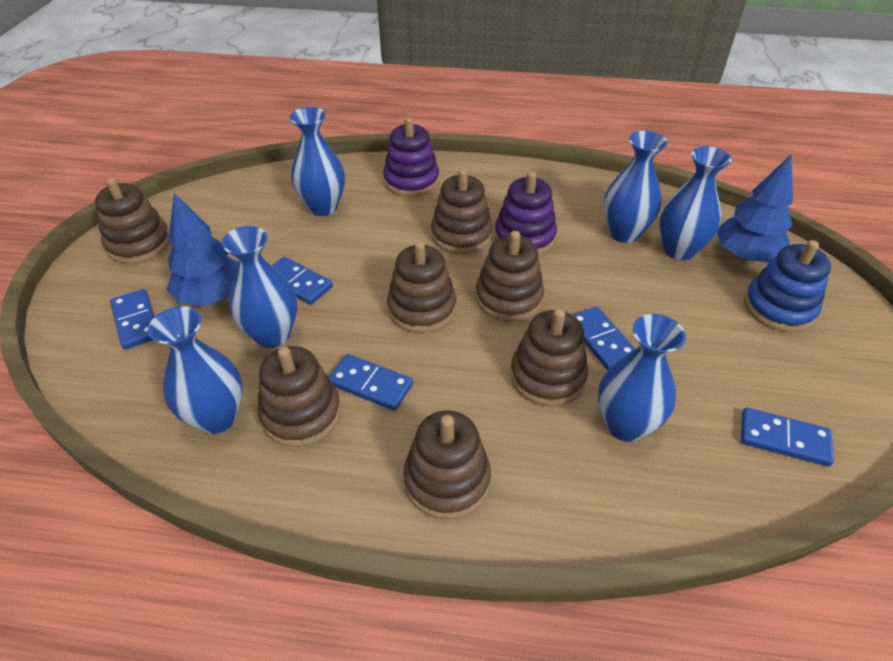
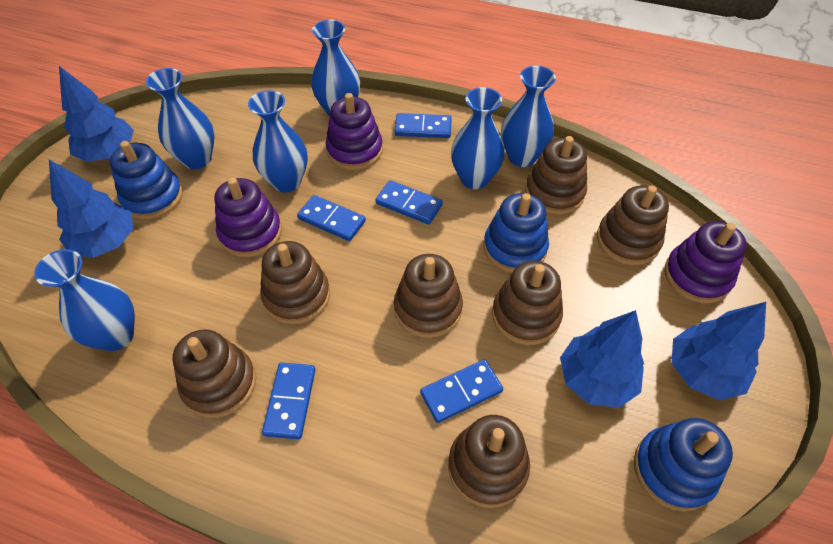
blue stacking toy: 1 -> 3
blue tree: 2 -> 4
purple stacking toy: 2 -> 3

